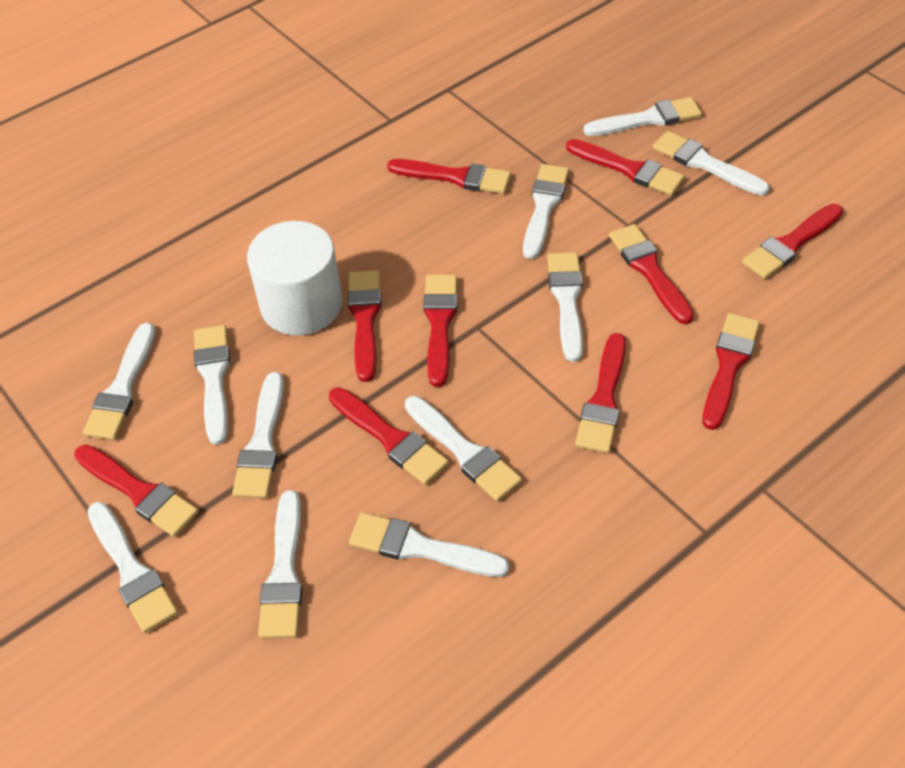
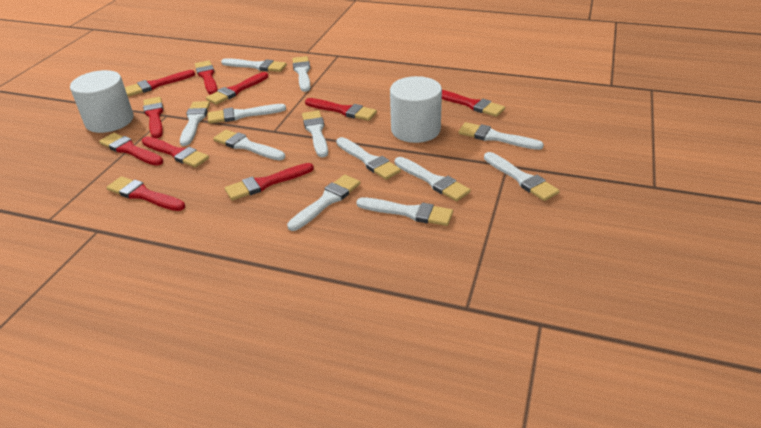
white brush: 11 -> 12
white cylinder: 1 -> 2

